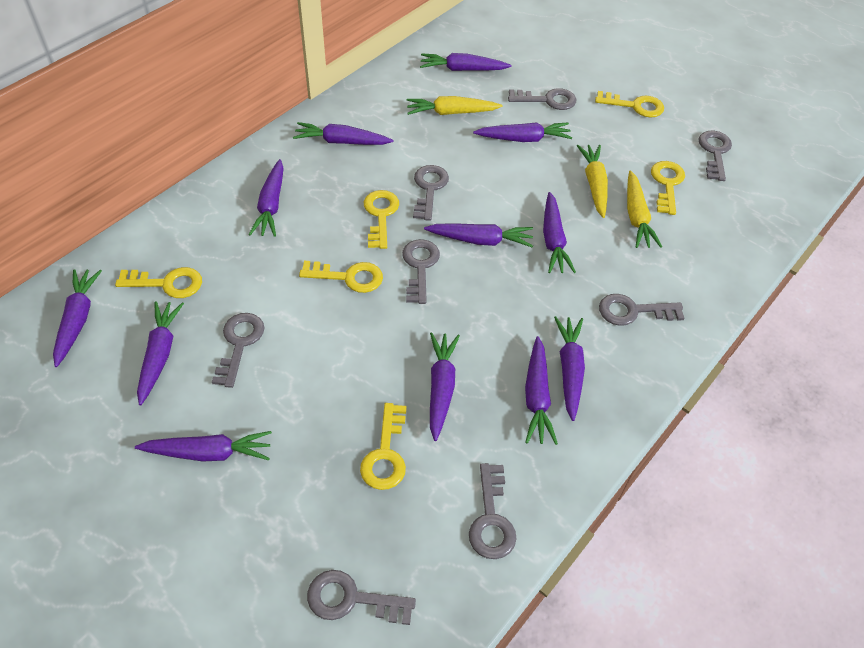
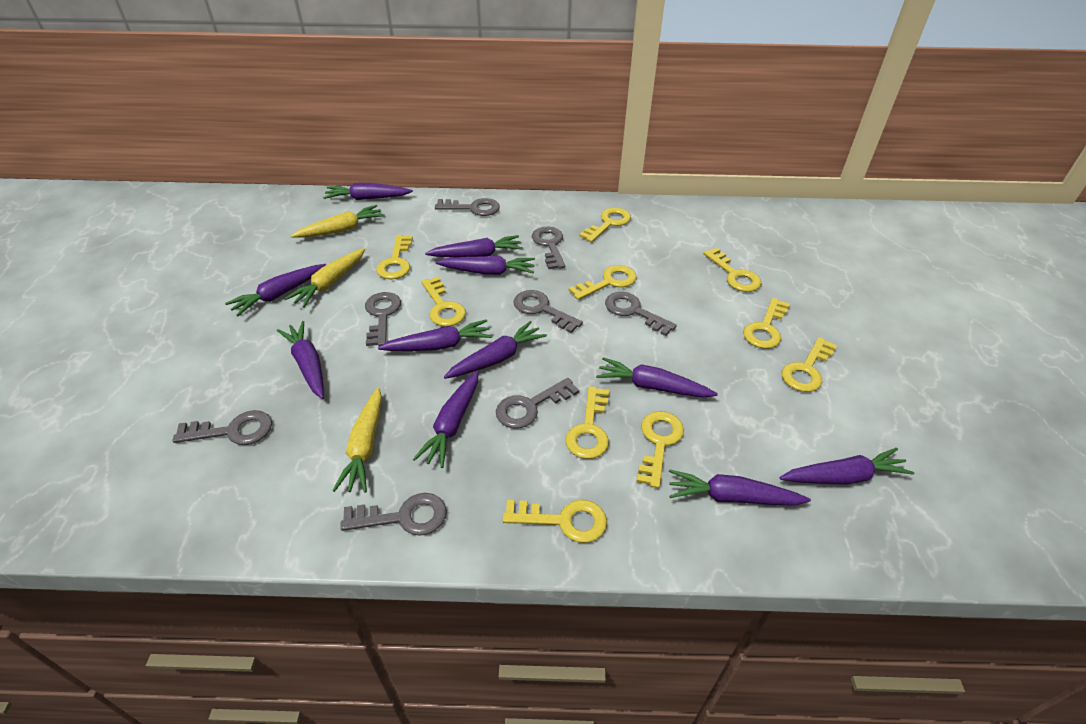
purple carrot: 12 -> 11
yellow key: 6 -> 10

